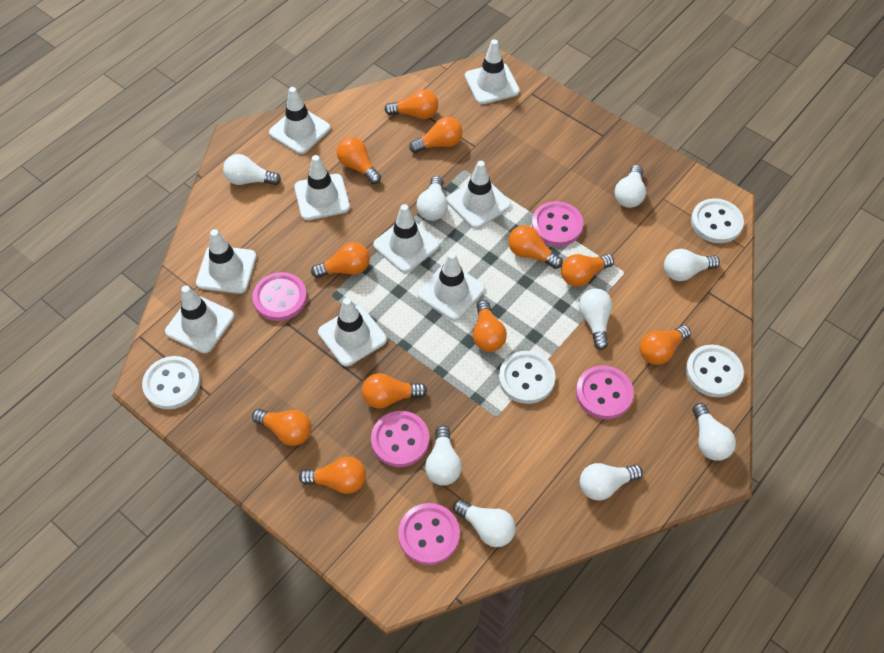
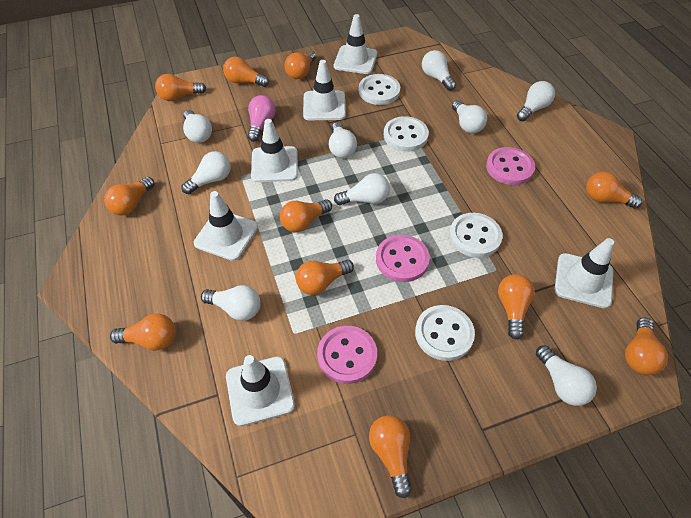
pink button: 5 -> 3
pink light bulb: 0 -> 1
white traffic cone: 9 -> 6

